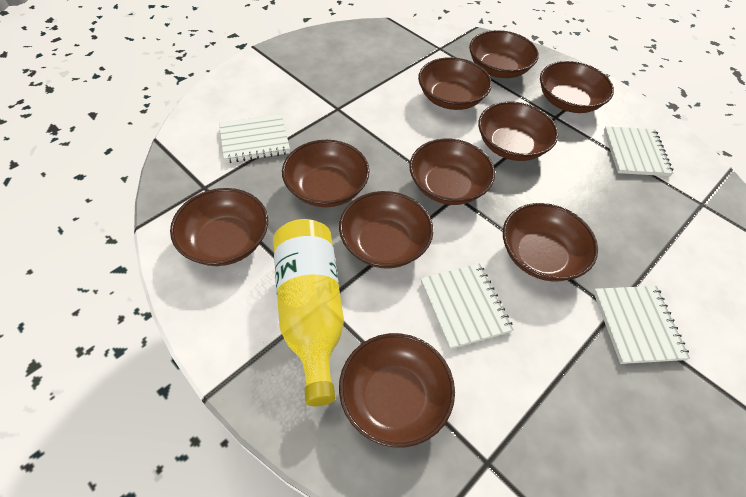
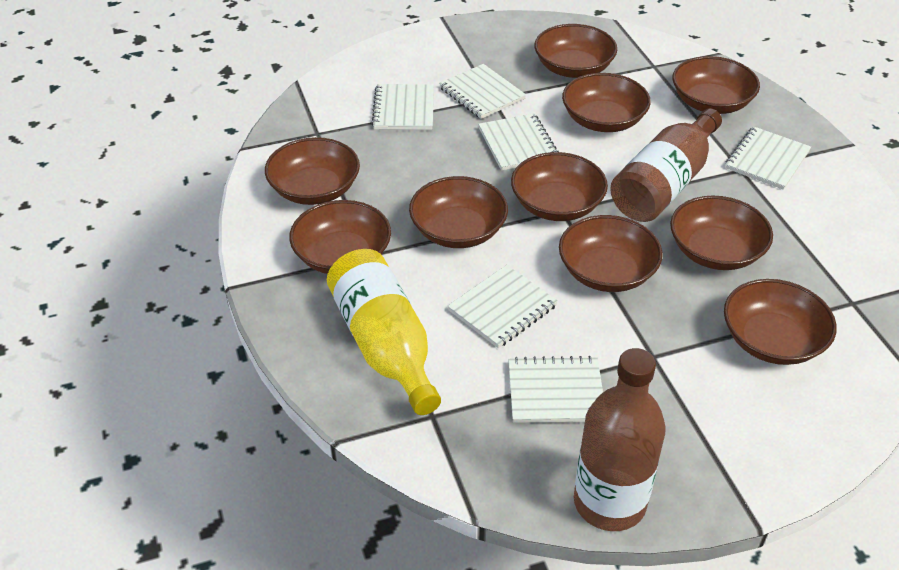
brown bottle: 0 -> 2
white notebook: 4 -> 6

